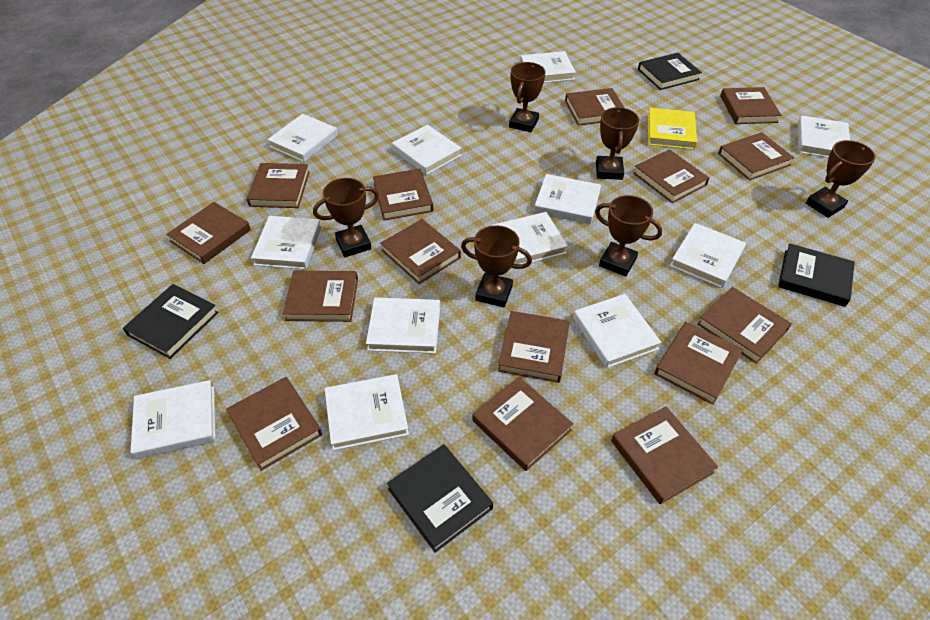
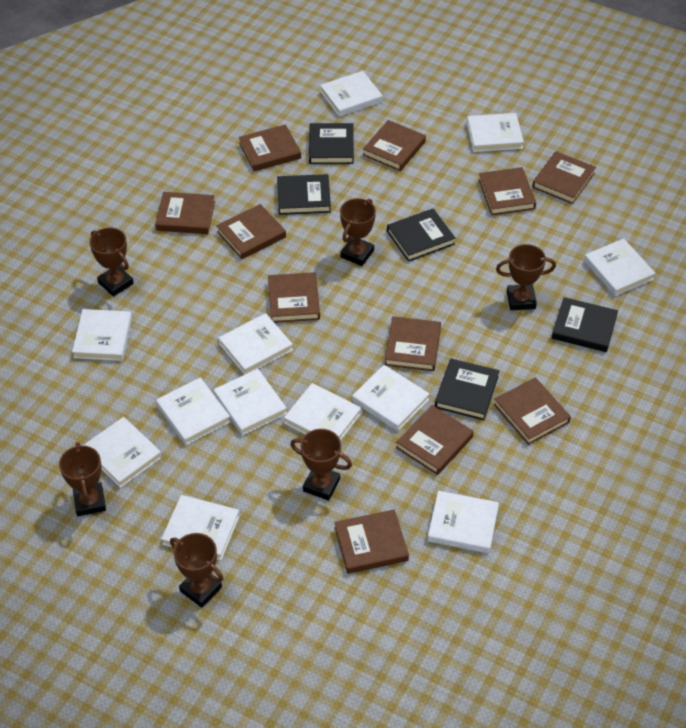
black book: 4 -> 5
brown book: 15 -> 11
yellow book: 1 -> 0

